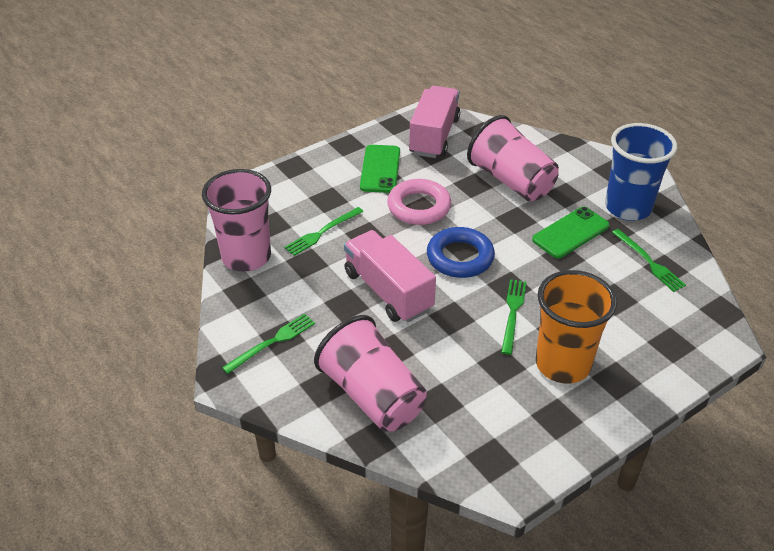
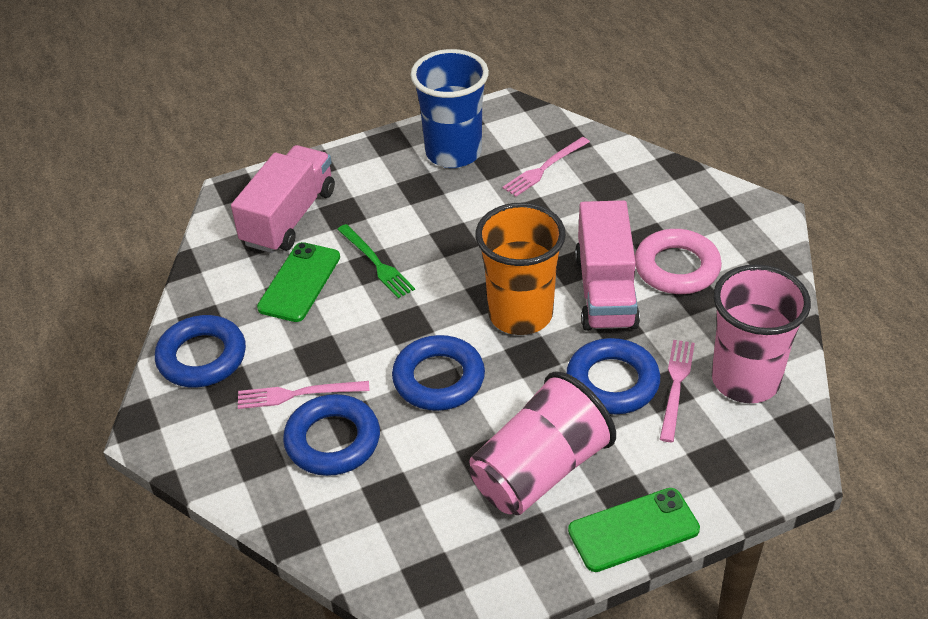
blue ring: 1 -> 4
green fork: 4 -> 1
pink cup: 3 -> 2
pink fork: 0 -> 3

